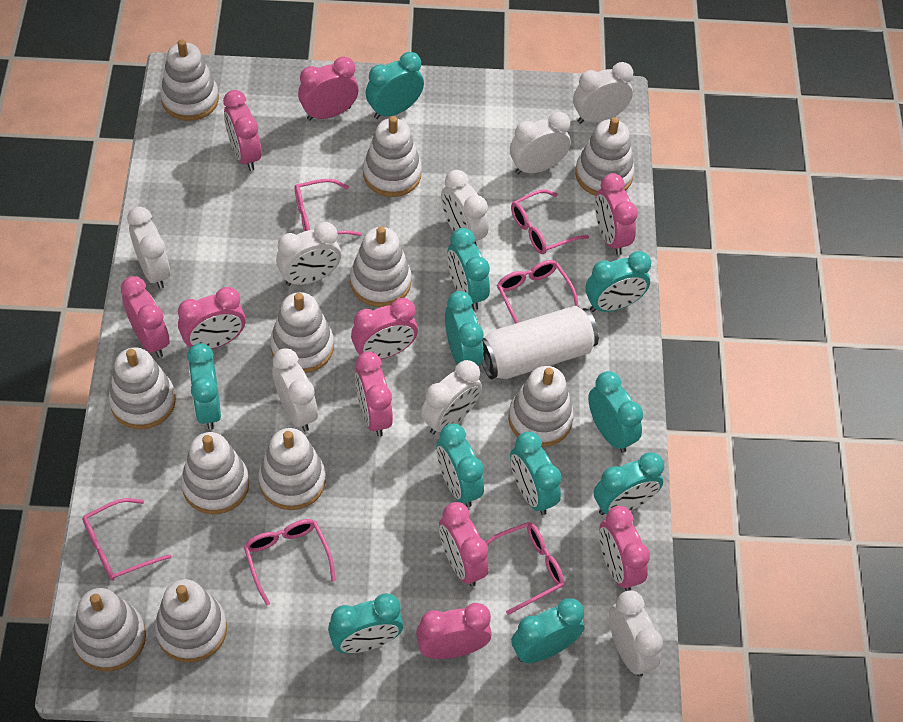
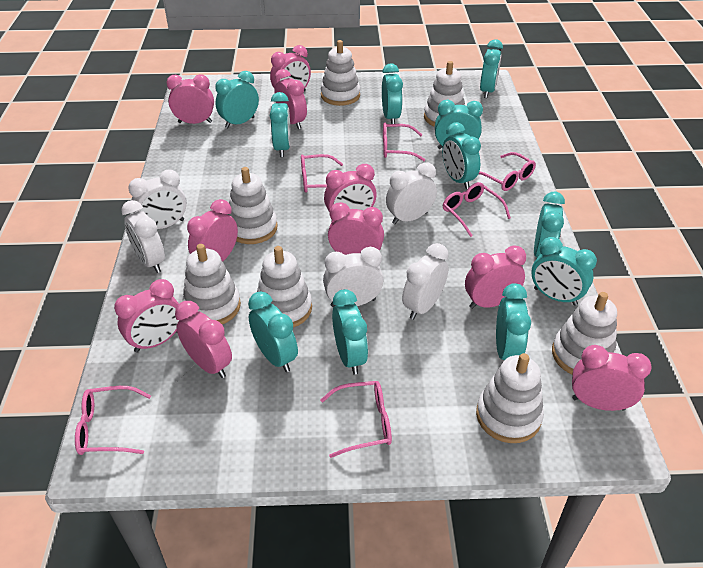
white can: 1 -> 0
white clock: 8 -> 5
white stacking toy: 11 -> 7

